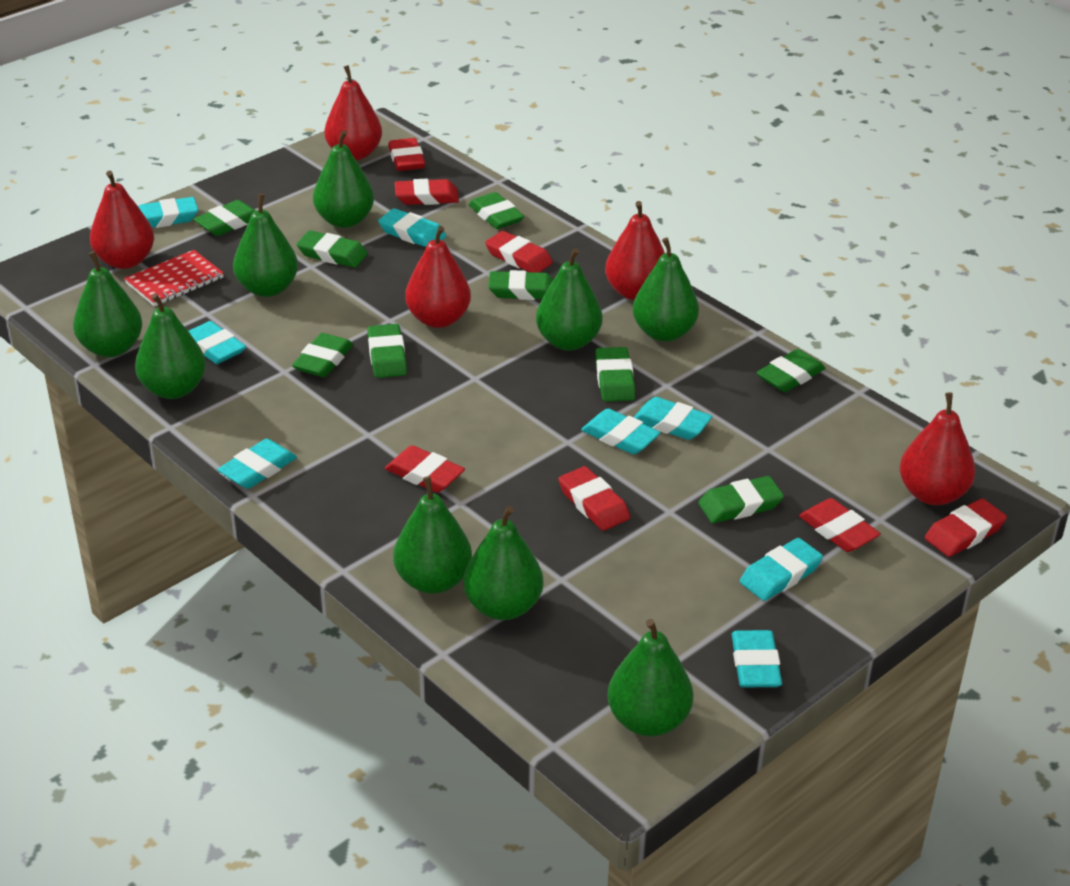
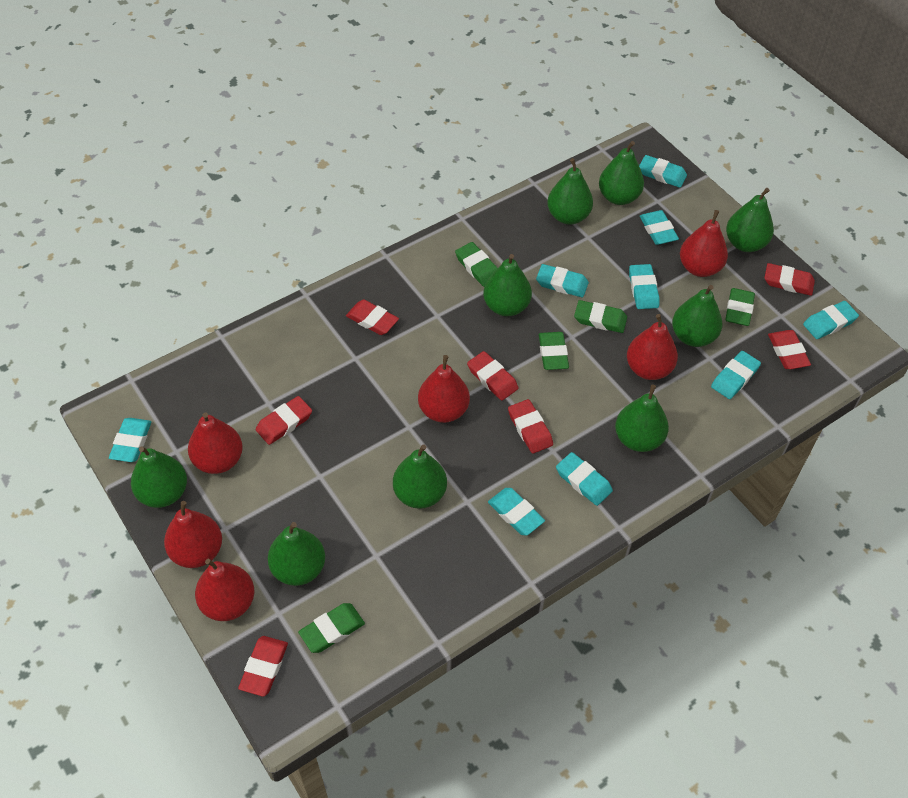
green eraser: 9 -> 5
red notebook: 1 -> 0
red pear: 5 -> 6
turquoise eraser: 8 -> 9

